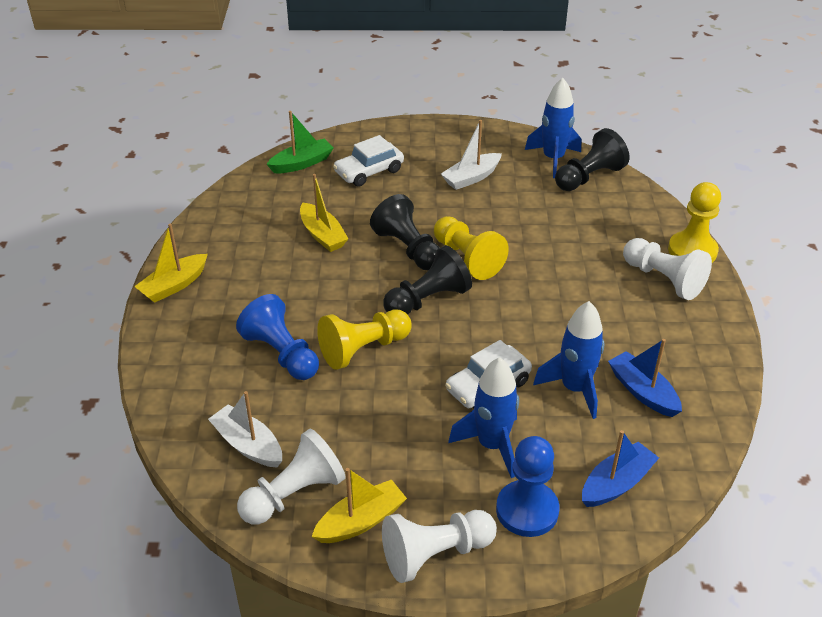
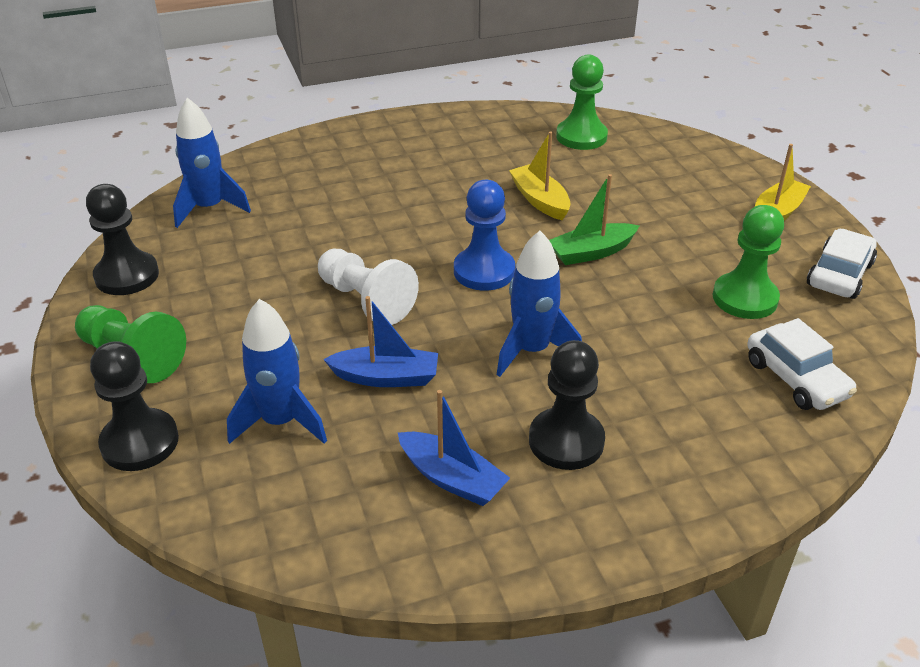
blue pawn: 2 -> 1
green pawn: 0 -> 3
white boat: 2 -> 0
white pawn: 3 -> 1
yellow boat: 3 -> 2
yellow pawn: 3 -> 0

